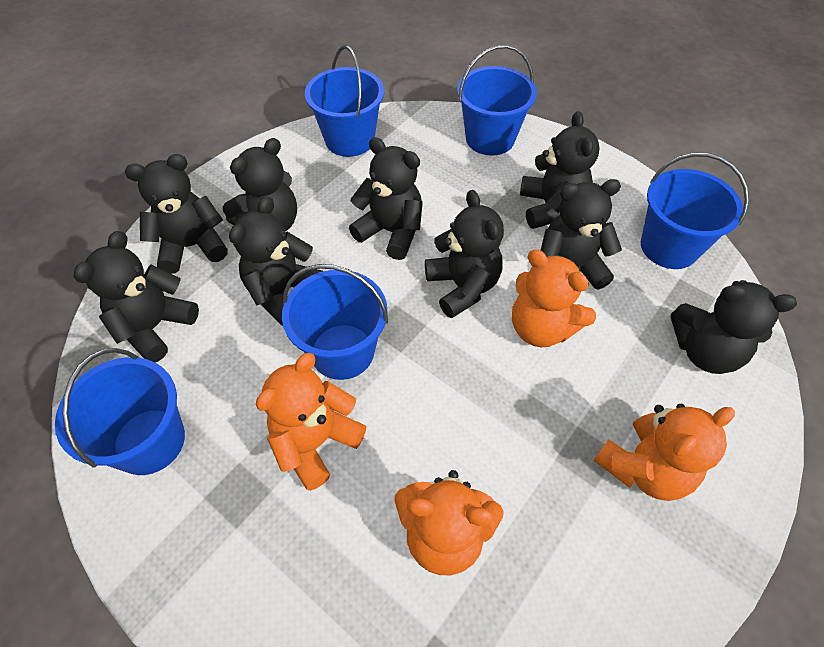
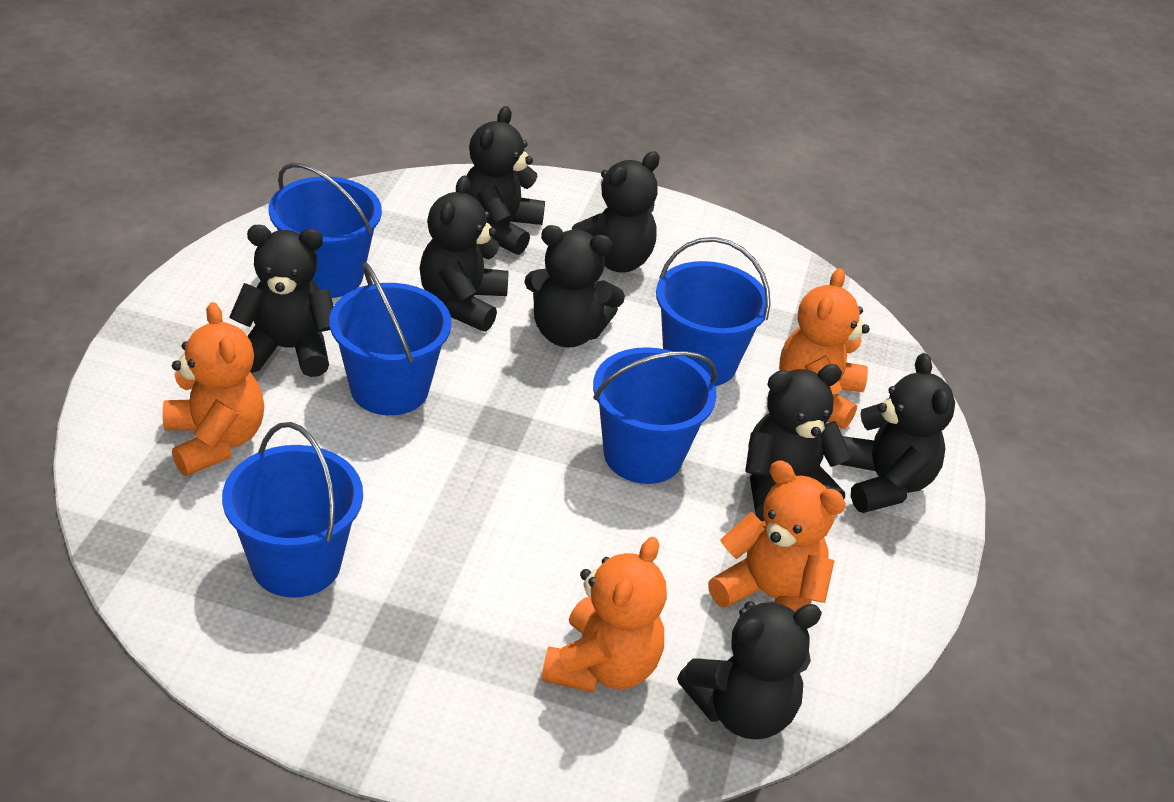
black teddy bear: 9 -> 8

